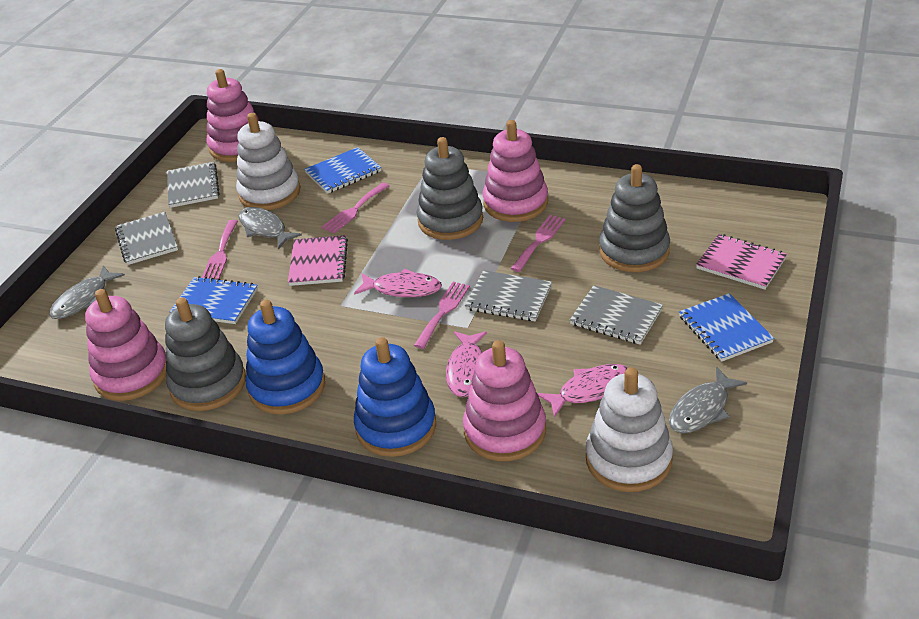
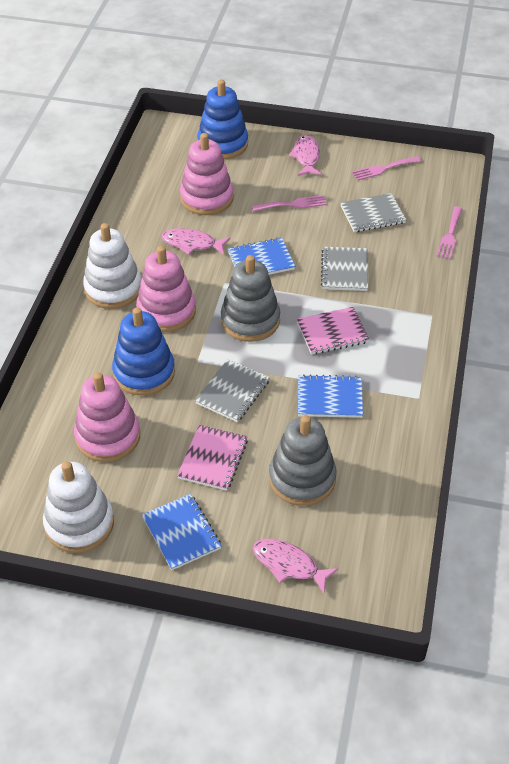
grey fish: 3 -> 0
grey notebook: 4 -> 3
grey stacking toy: 3 -> 2
pink fork: 4 -> 3
pink stacking toy: 4 -> 3

